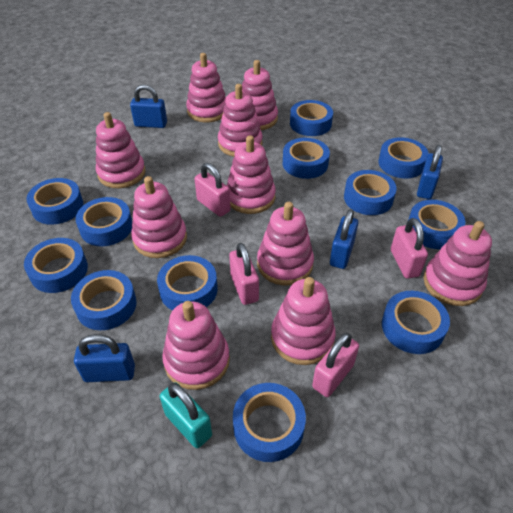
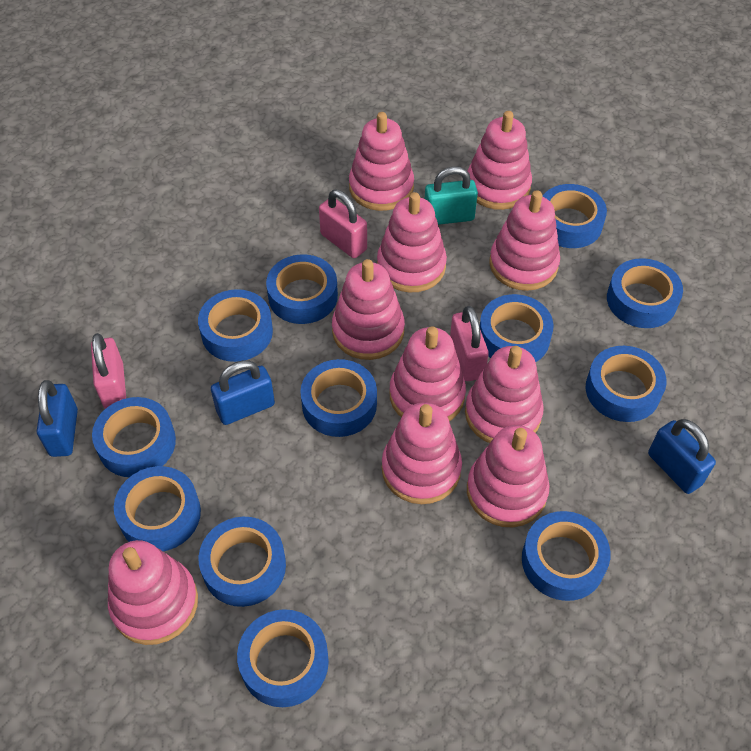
blue padlock: 4 -> 3
pink padlock: 4 -> 3

